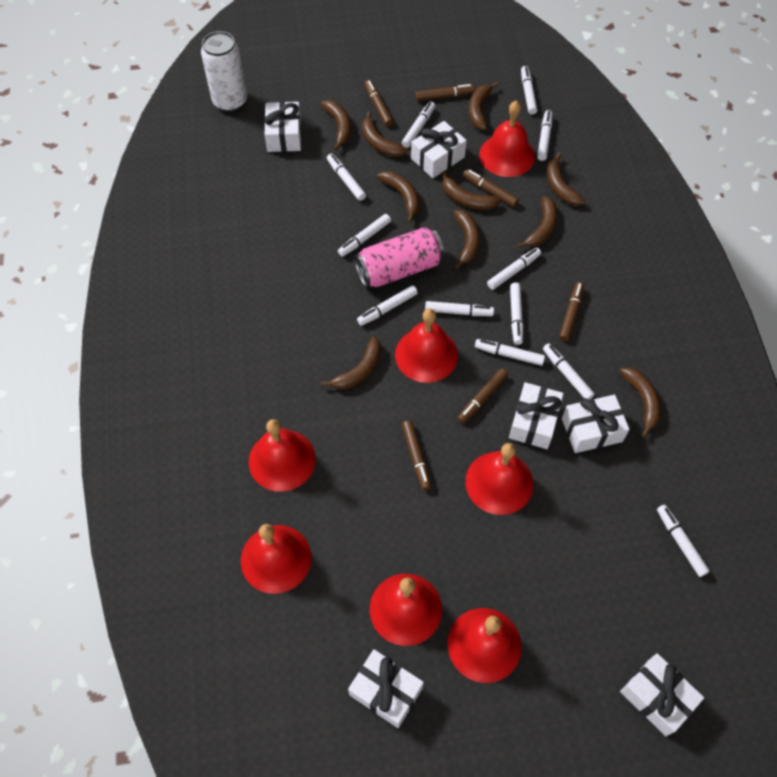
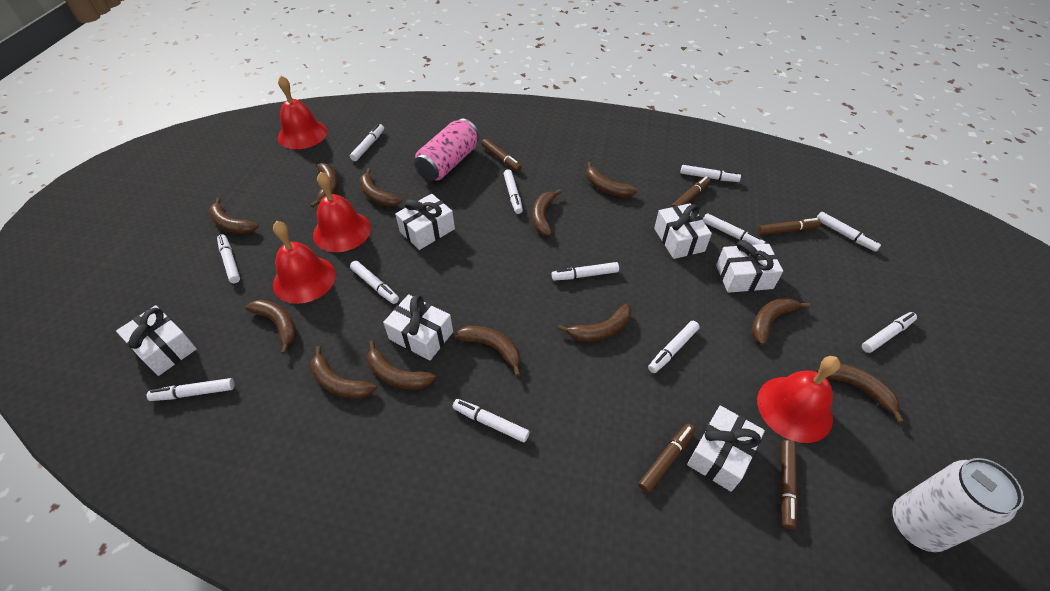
brown banana: 10 -> 12
brown marker: 6 -> 5
red bell: 7 -> 4

